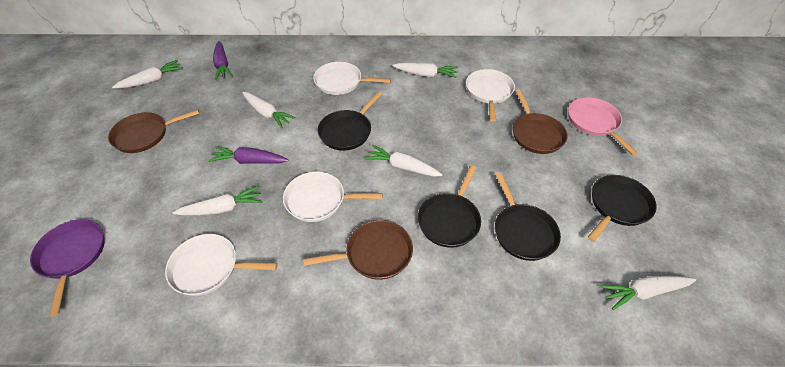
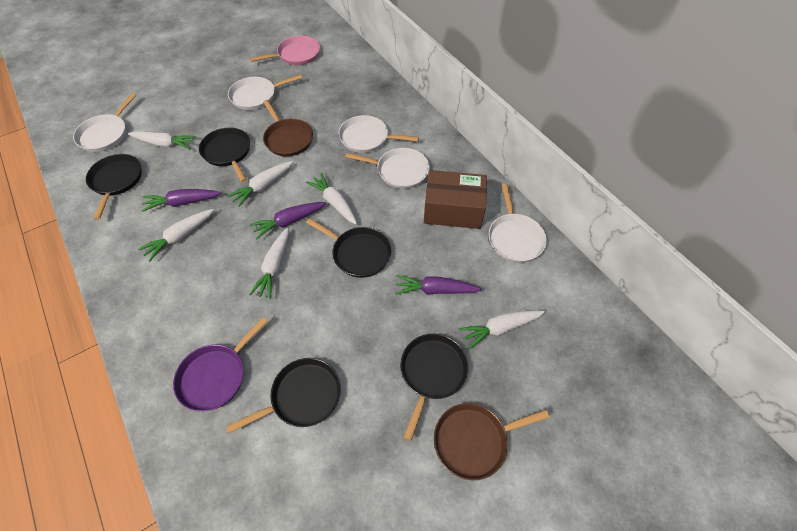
black pan: 4 -> 5
brown box: 0 -> 1
brown pan: 3 -> 2
purple carrot: 2 -> 3
white pan: 4 -> 5

